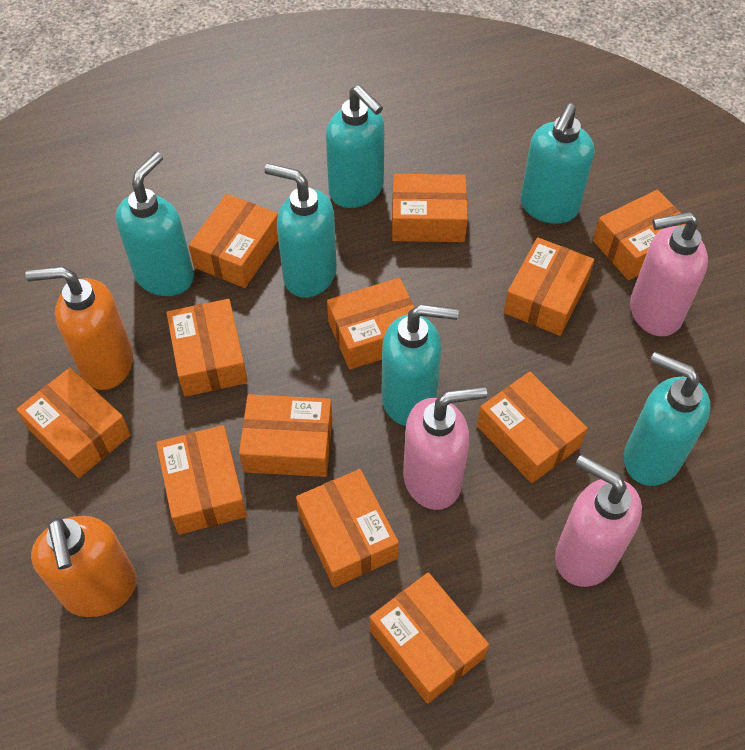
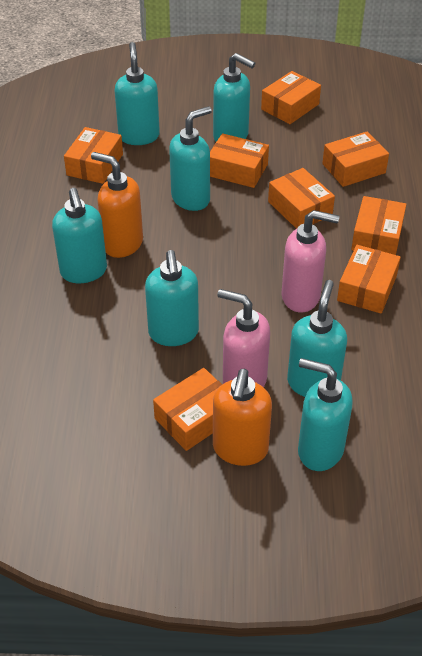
orange box: 12 -> 8
pink soap dispenser: 3 -> 2
turquoise soap dispenser: 6 -> 7

